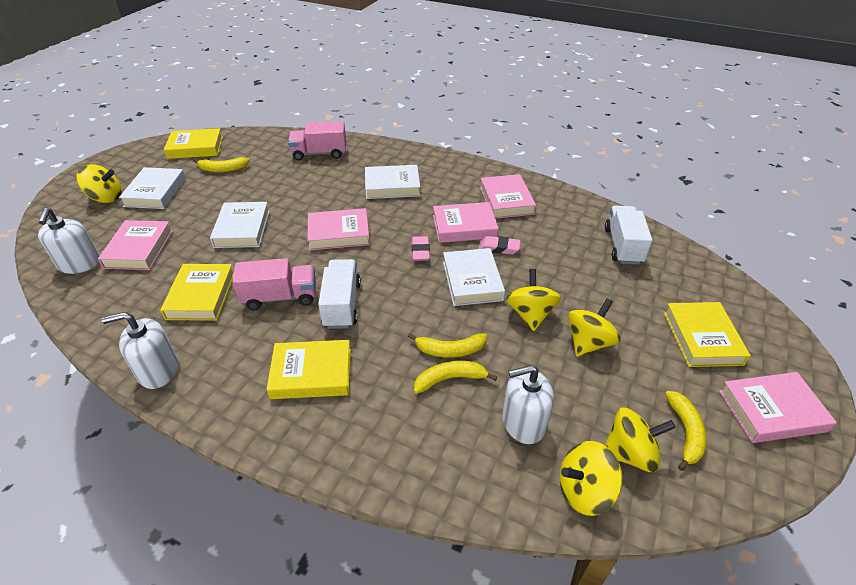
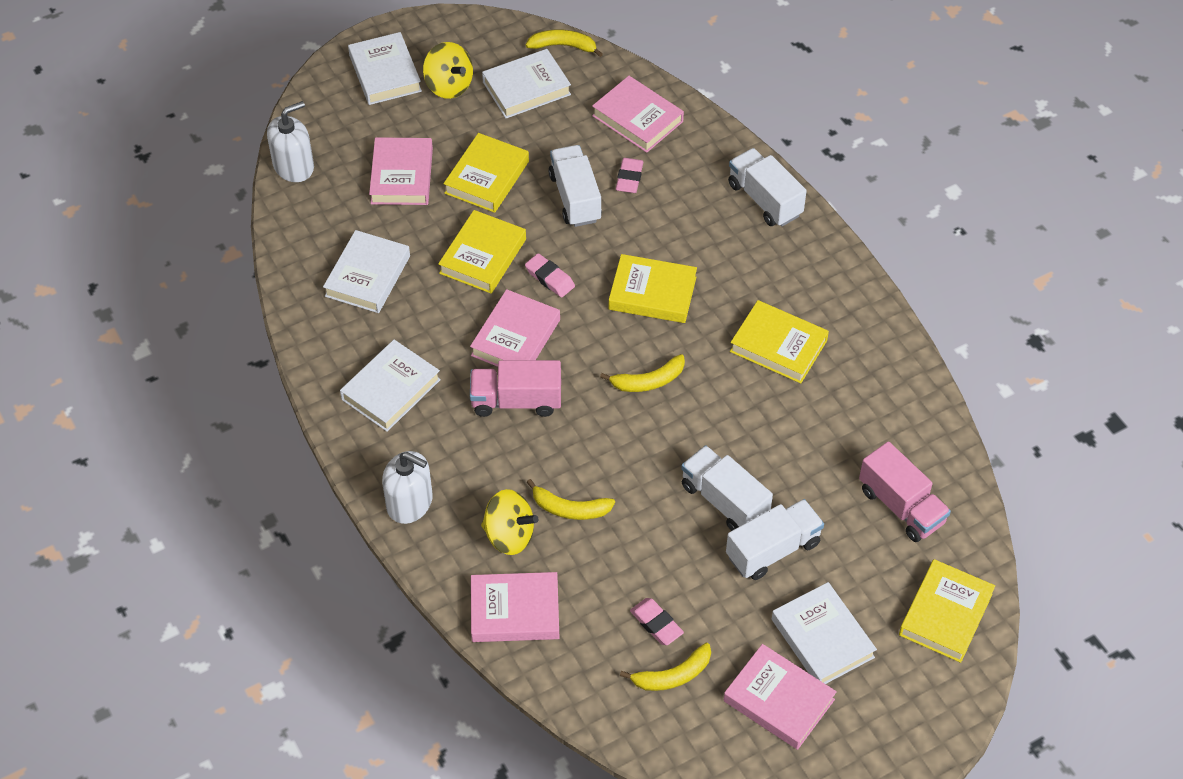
pink eraser: 2 -> 3
white book: 4 -> 5
white soap dispenser: 3 -> 2
white truck: 2 -> 4
yellow book: 4 -> 5
yellow spinning top: 5 -> 2

